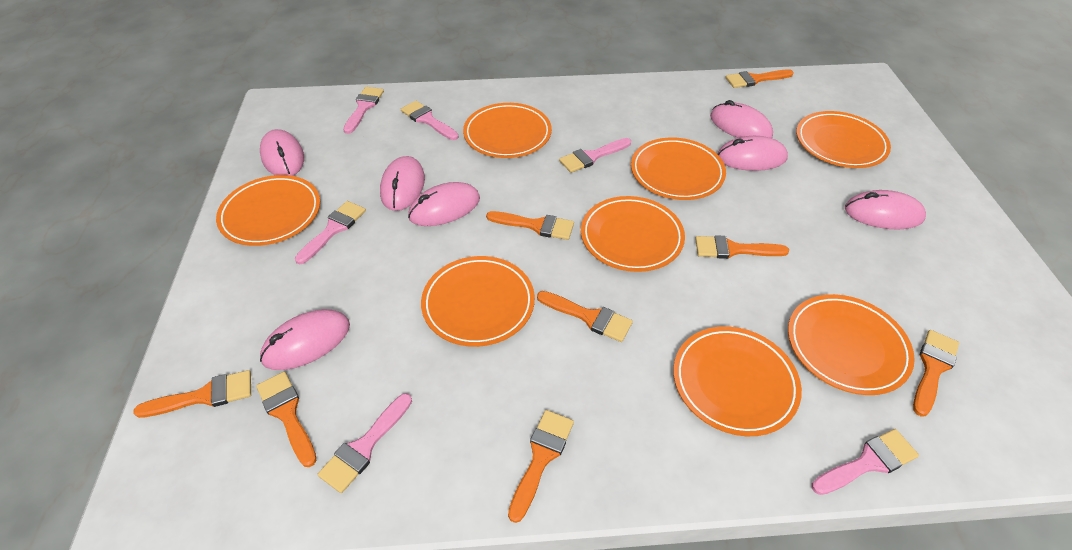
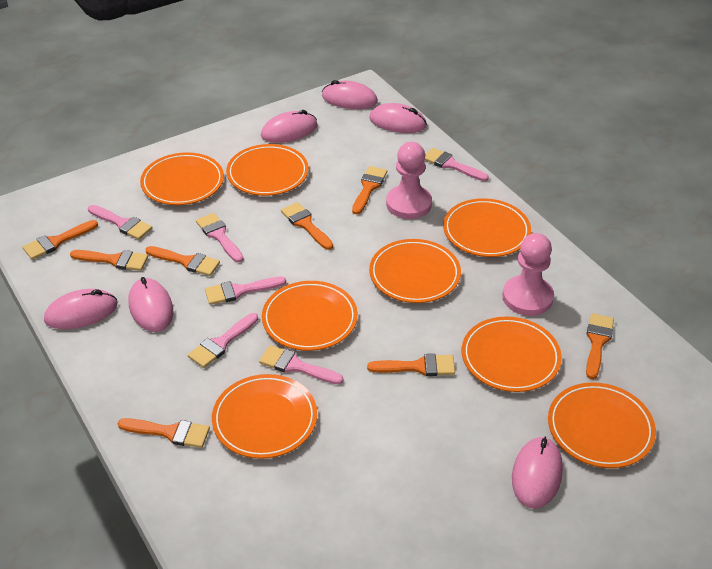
pink mouse: 7 -> 6
pink pawn: 0 -> 2

